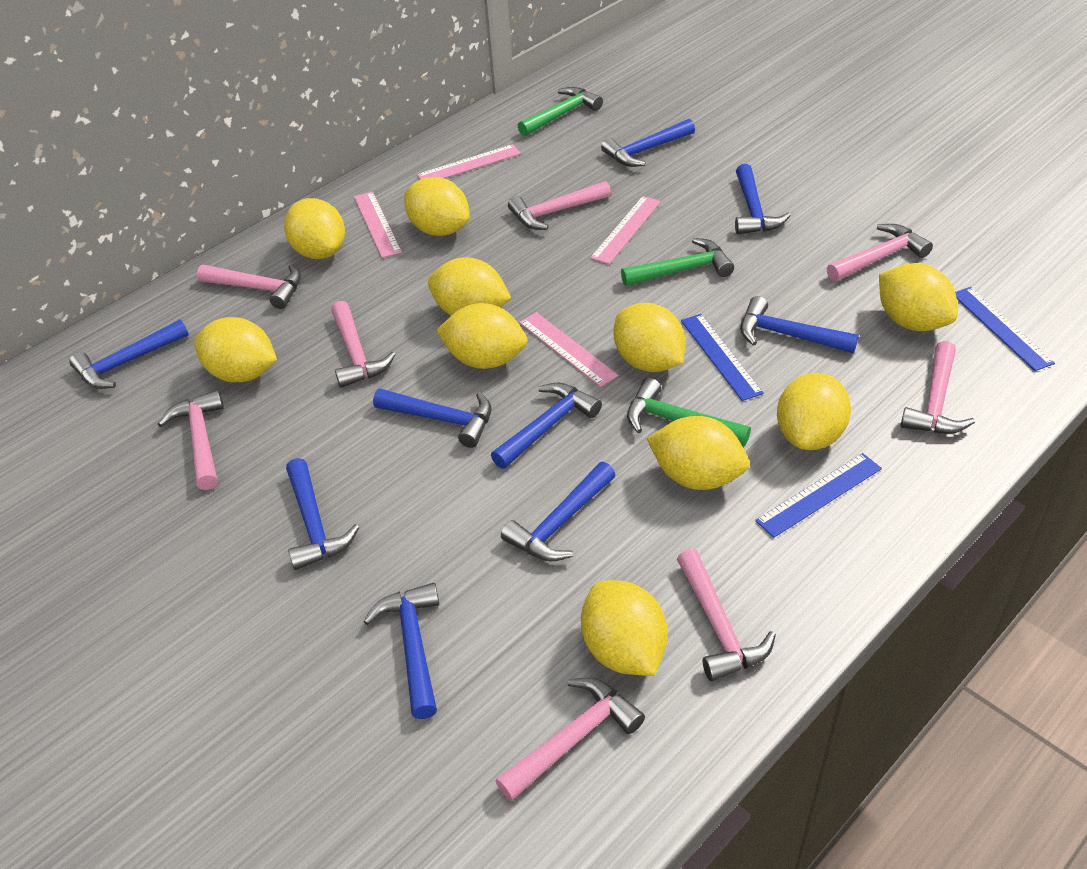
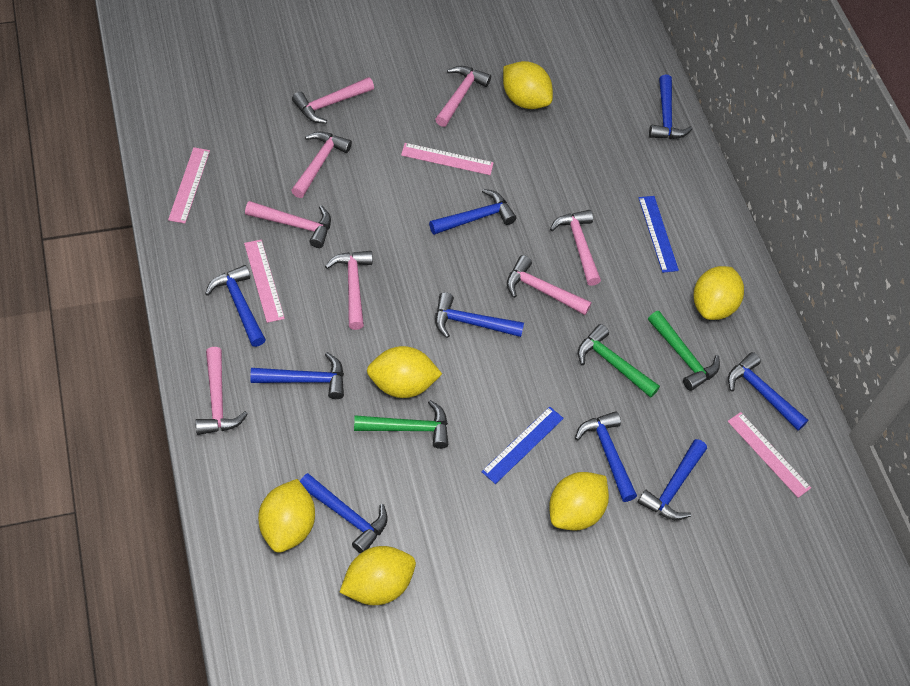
blue ruler: 3 -> 2
yellow lemon: 10 -> 6

